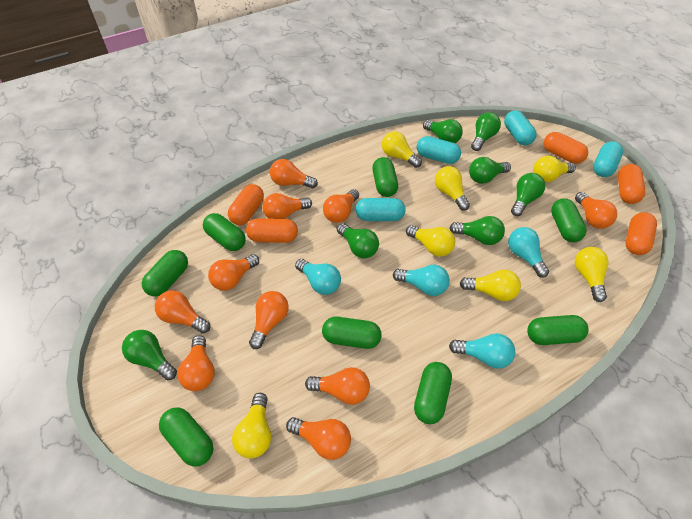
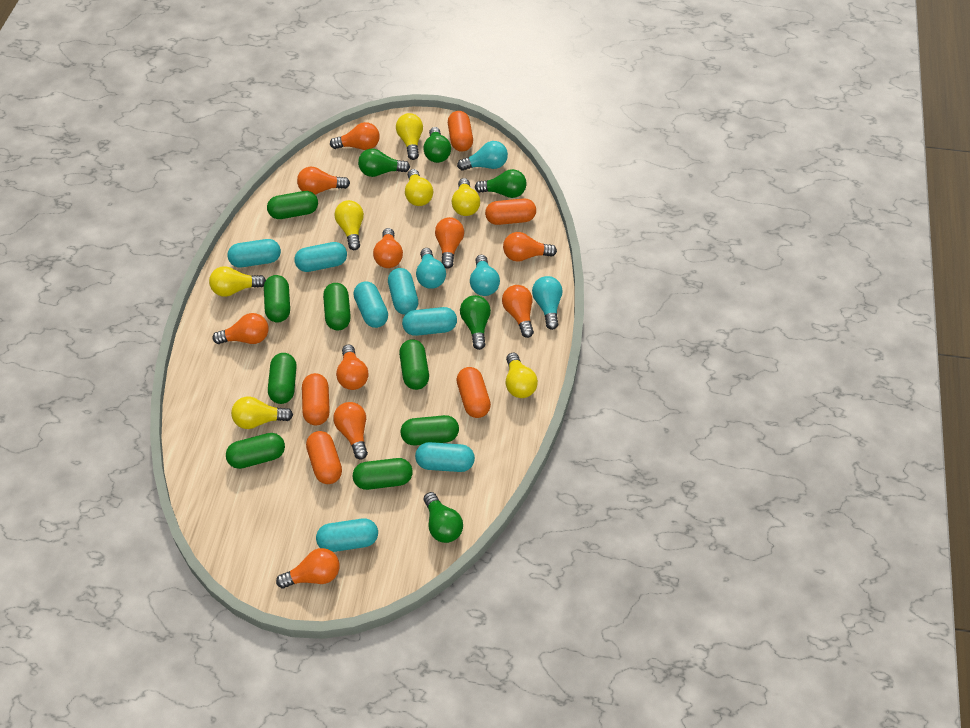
green light bulb: 7 -> 5
turquoise capsule: 4 -> 7

